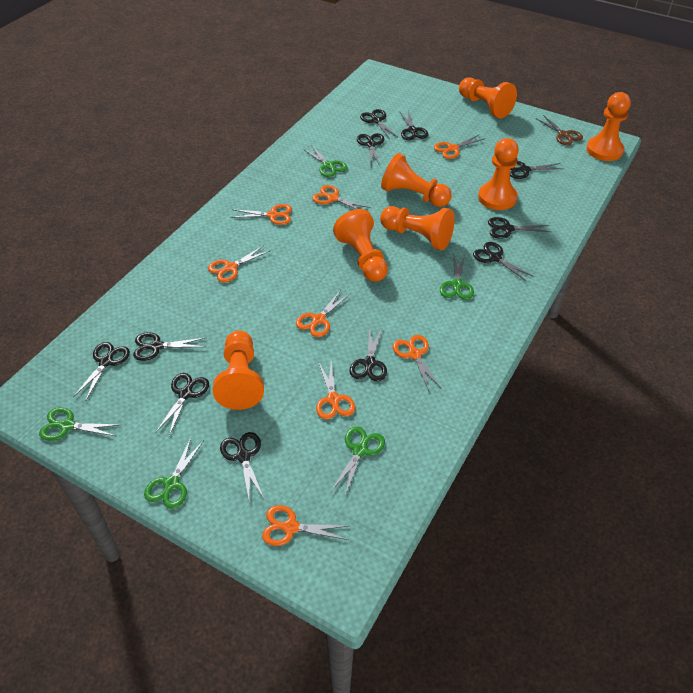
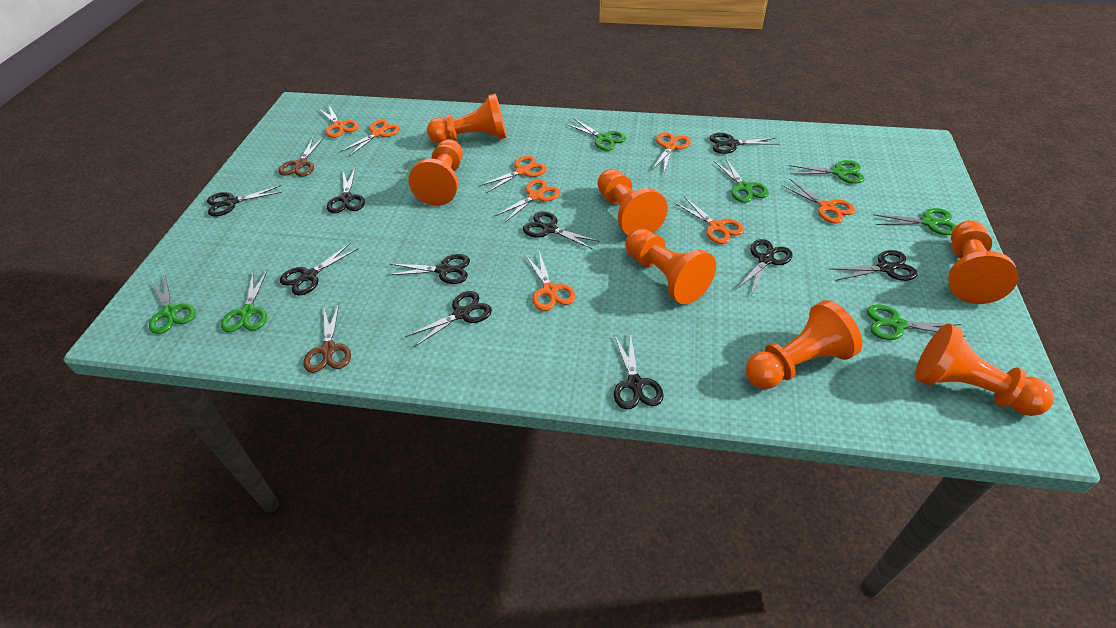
black scissors: 11 -> 10
brown scissors: 1 -> 2
green scissors: 5 -> 7

